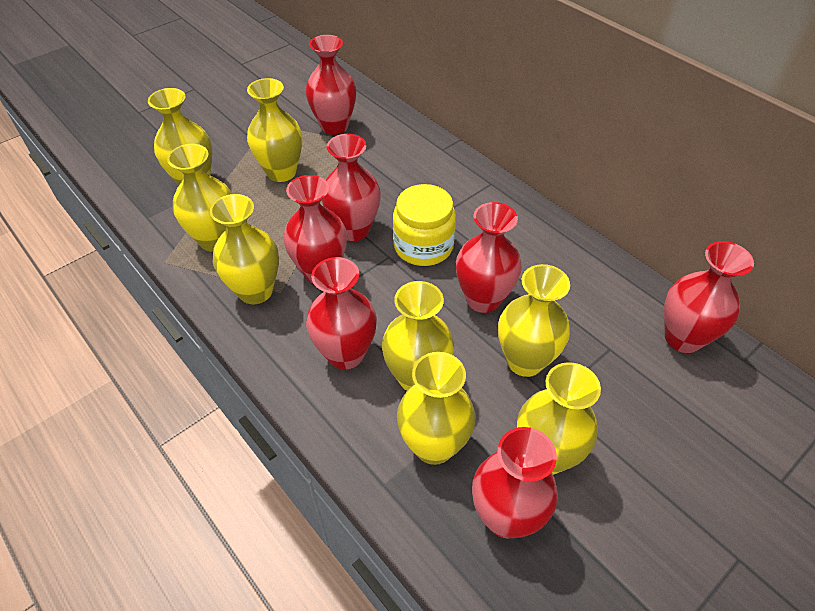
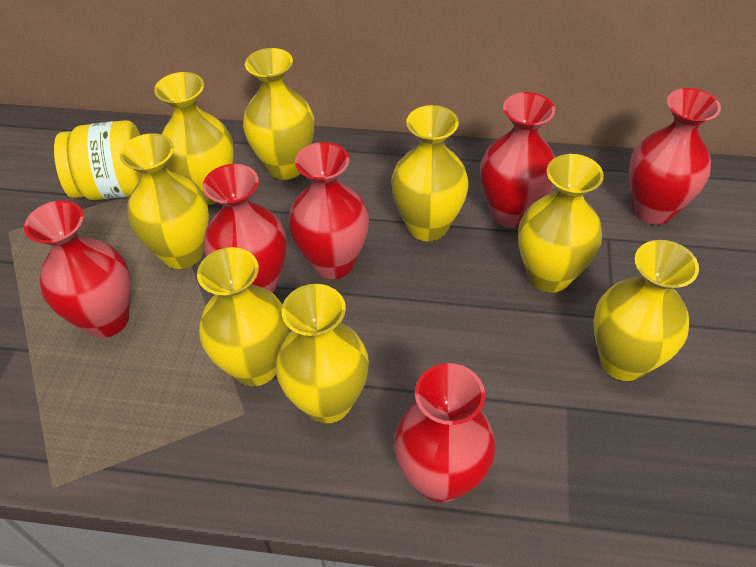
red vase: 7 -> 6

